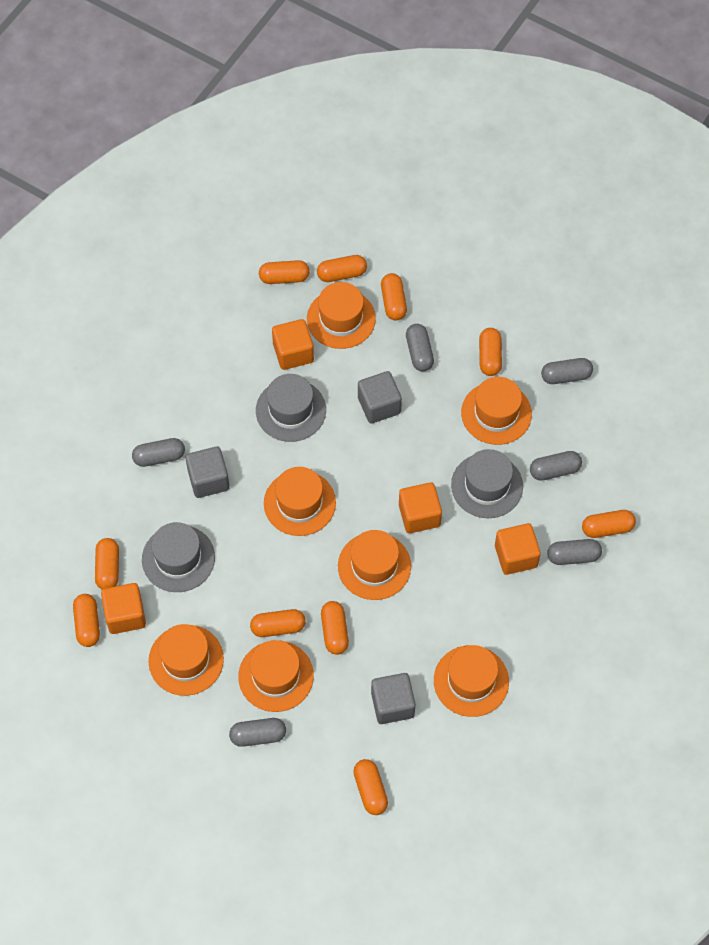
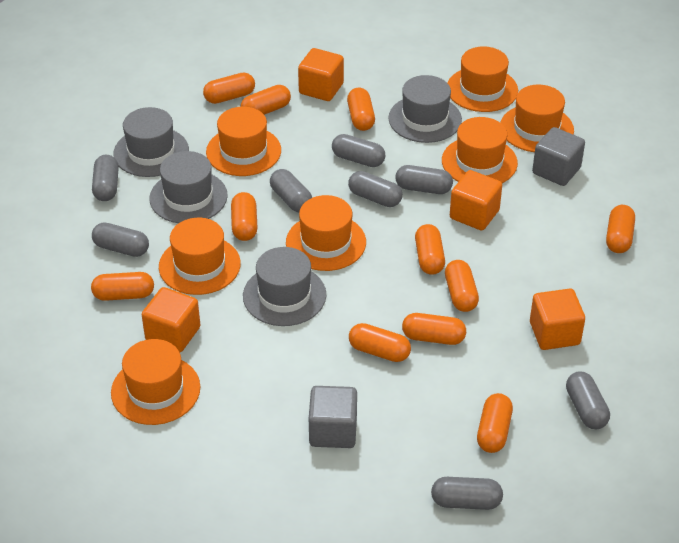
grey capsule: 6 -> 8
grey cube: 3 -> 2
grey hat: 3 -> 4
orange capsule: 10 -> 11

